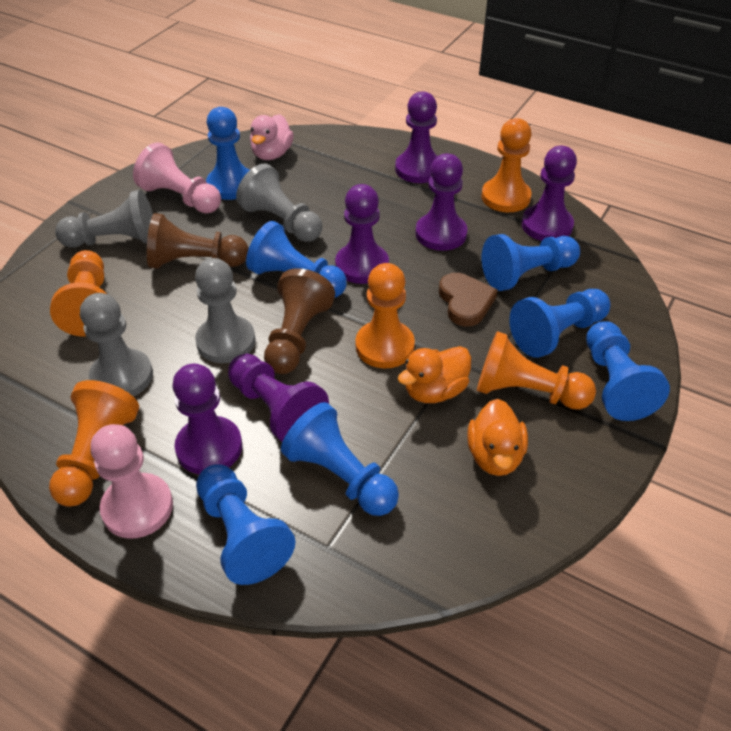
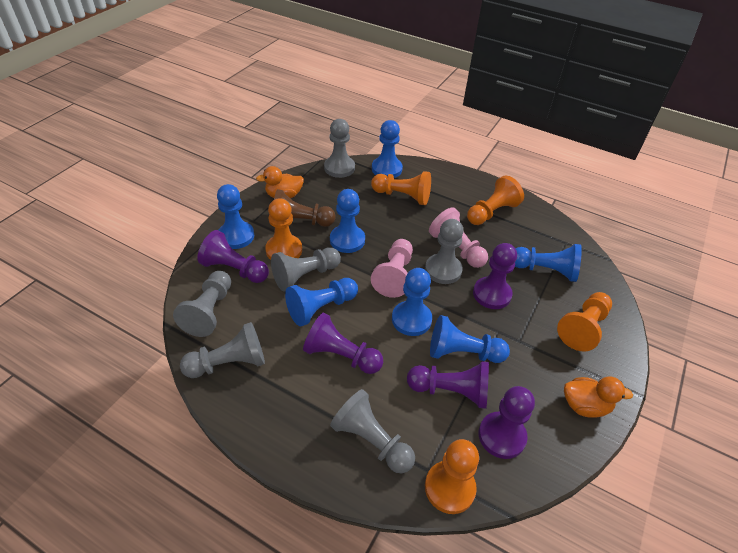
brown heart: 1 -> 0
brown pawn: 2 -> 1
grey pawn: 4 -> 6
pink duck: 1 -> 0
purple pawn: 6 -> 5

